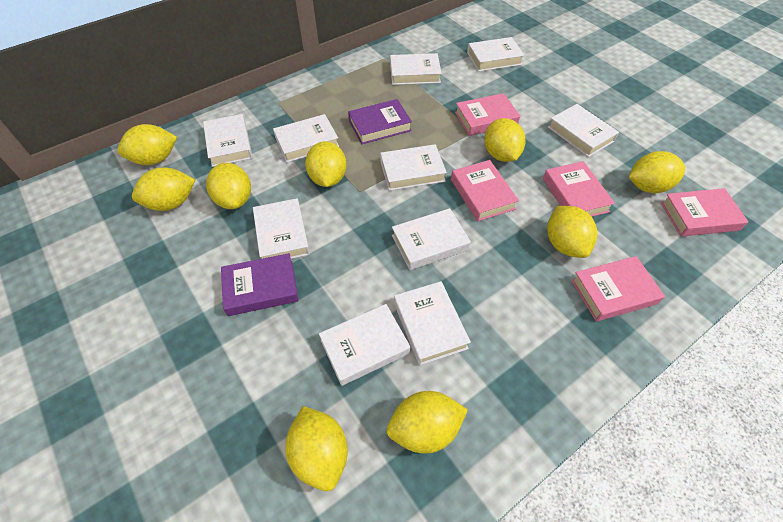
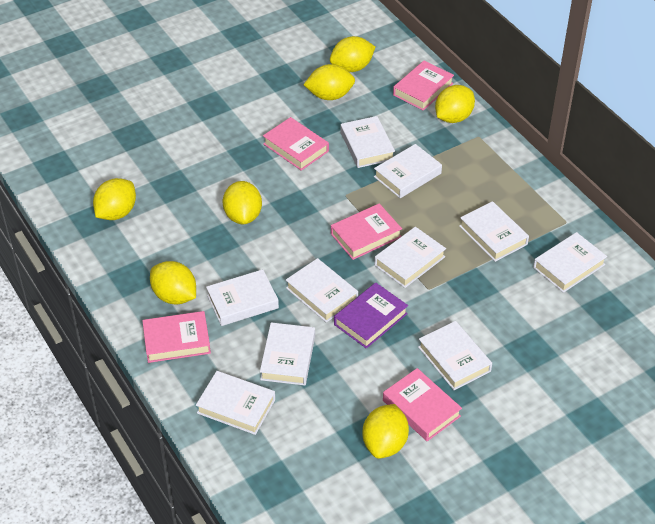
purple book: 2 -> 1
yellow lemon: 9 -> 7

